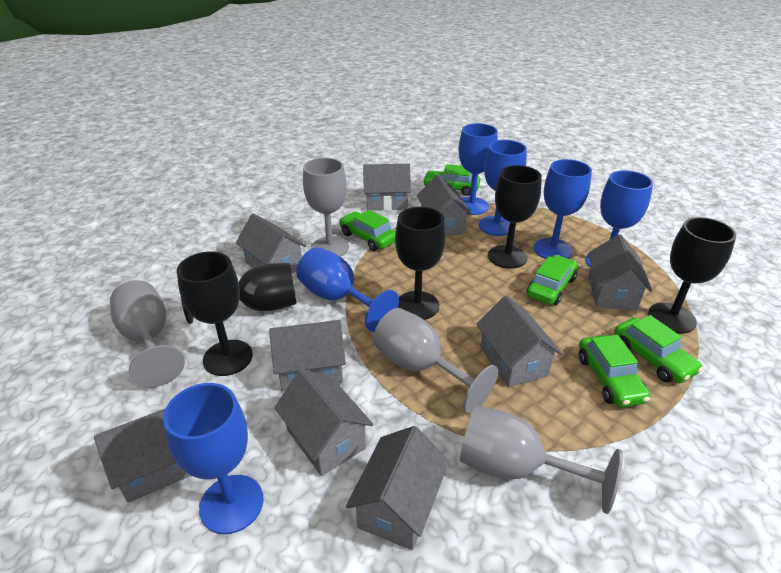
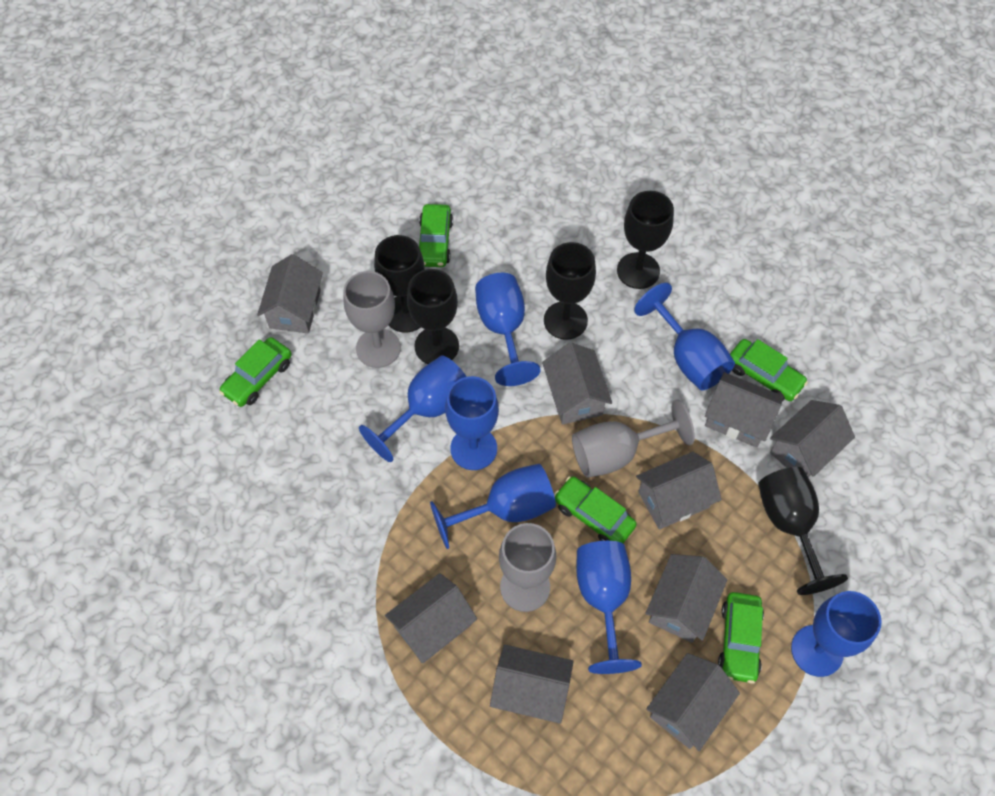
blue goblet: 6 -> 7
grey goblet: 4 -> 3

